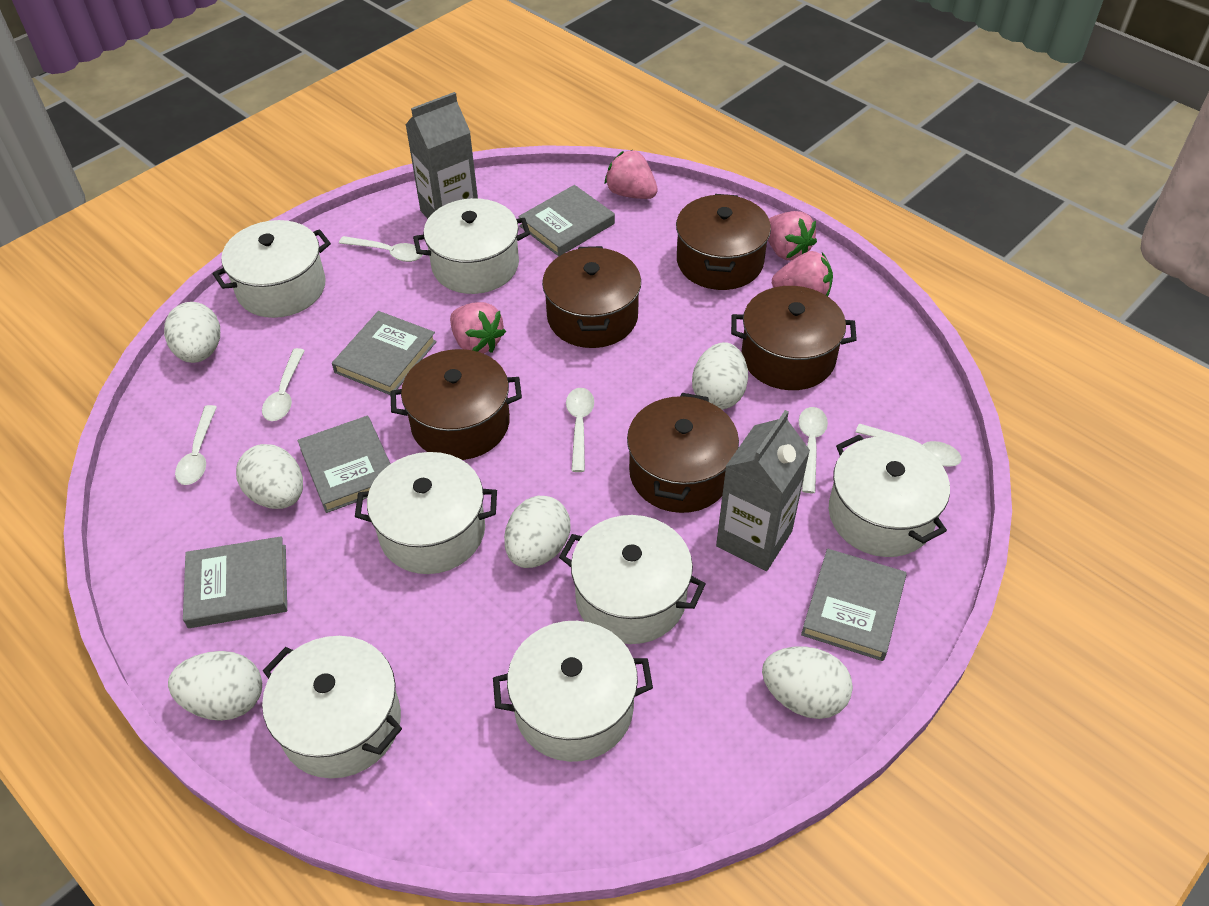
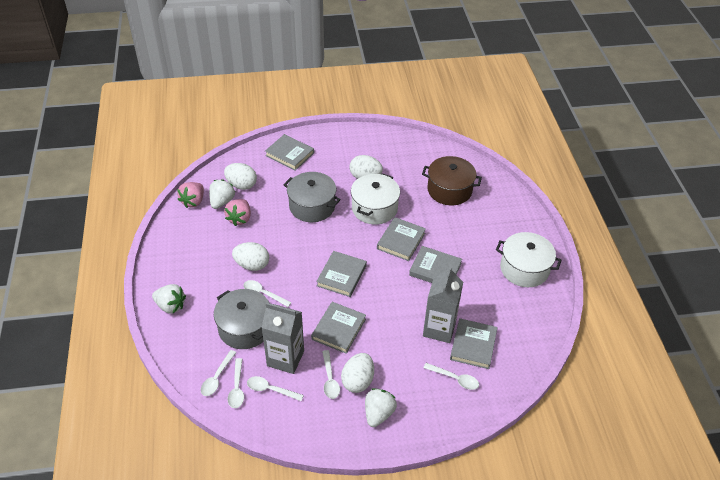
brown pot: 5 -> 1
grey book: 5 -> 6
grey pot: 0 -> 2
pink strawberry: 4 -> 2
white egg: 6 -> 4
white pot: 7 -> 2
white strawberry: 0 -> 3

